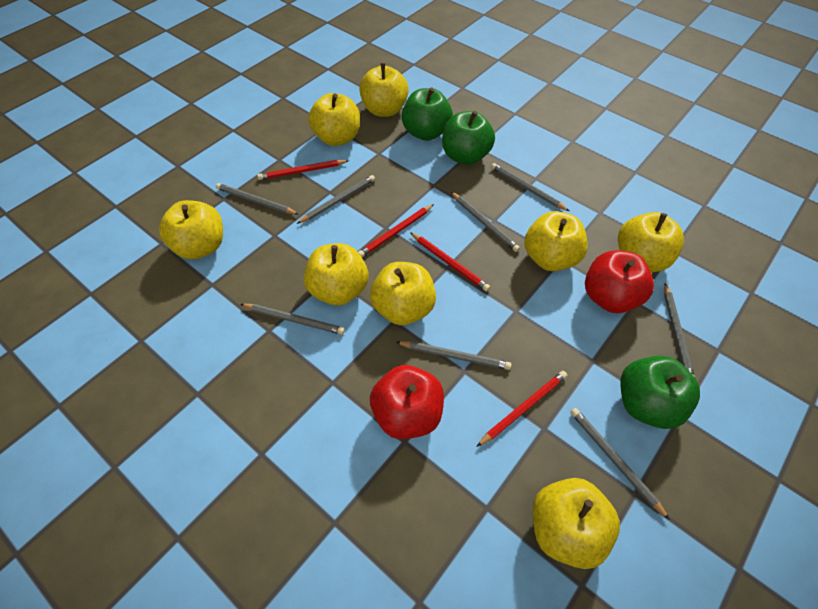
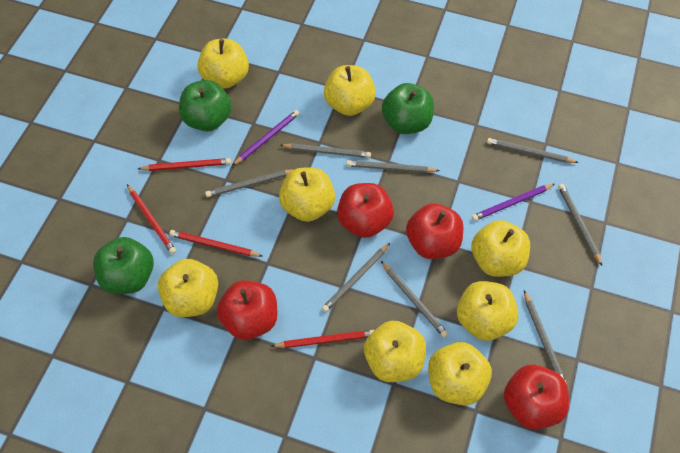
purple pencil: 0 -> 2
red apple: 2 -> 4

